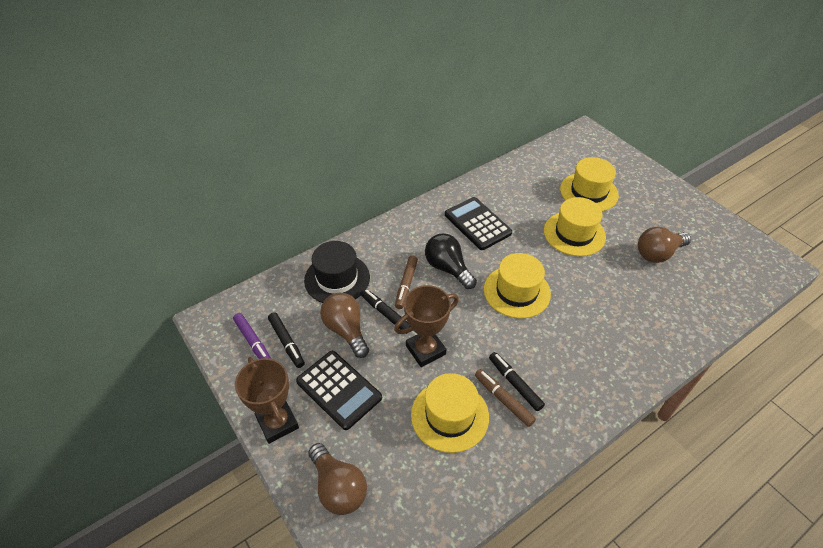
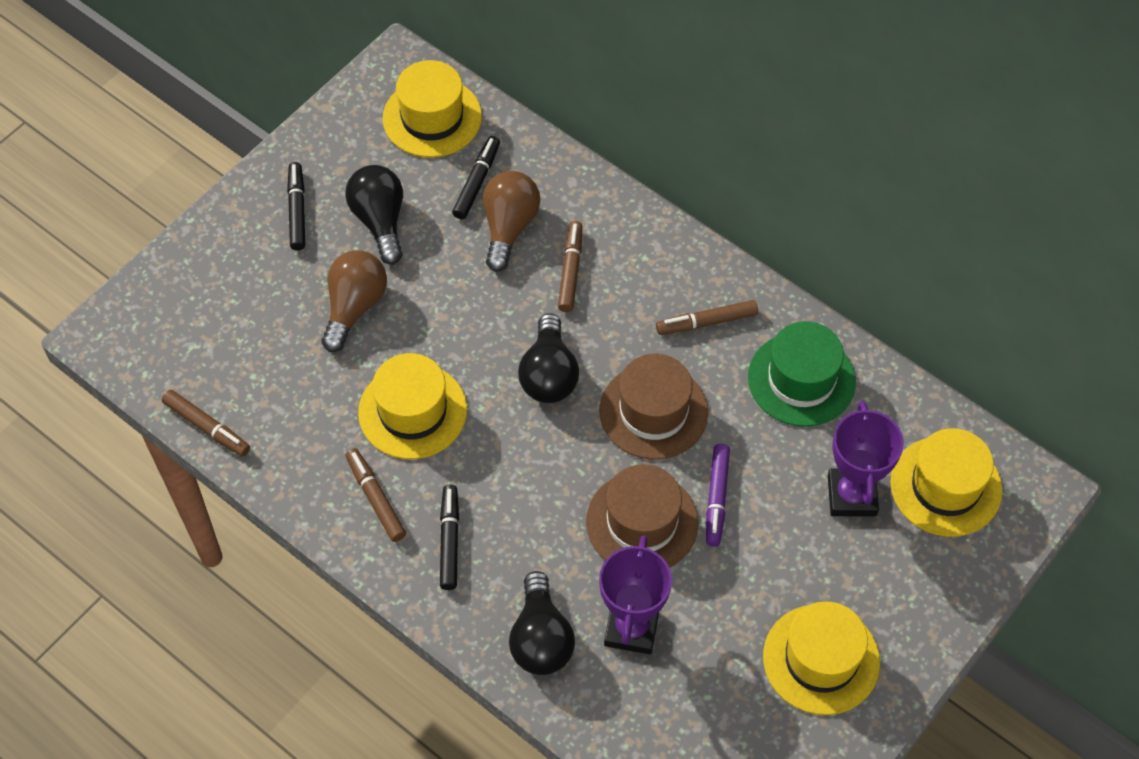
black calculator: 2 -> 0
black hat: 1 -> 0
black light bulb: 1 -> 3
brown hat: 0 -> 2
brown light bulb: 3 -> 2
brown marker: 2 -> 4
brown trophy: 2 -> 0
green hat: 0 -> 1
purple trophy: 0 -> 2

